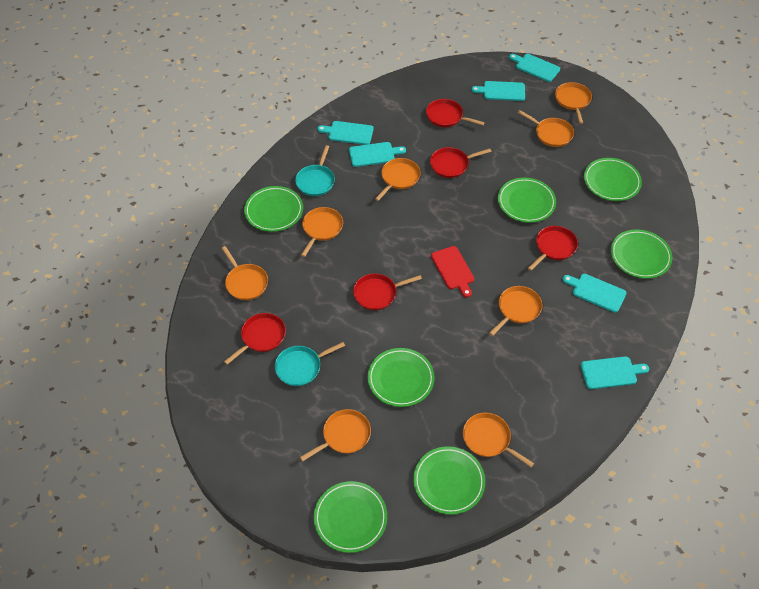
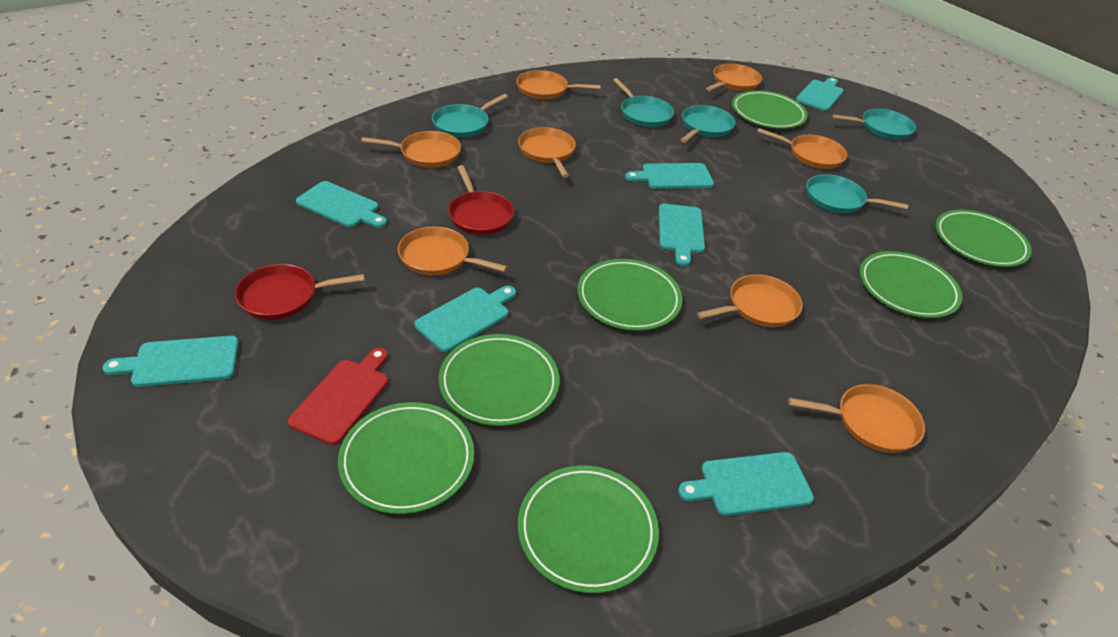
red pan: 5 -> 2
turquoise cutting board: 6 -> 7
turquoise pan: 2 -> 5

